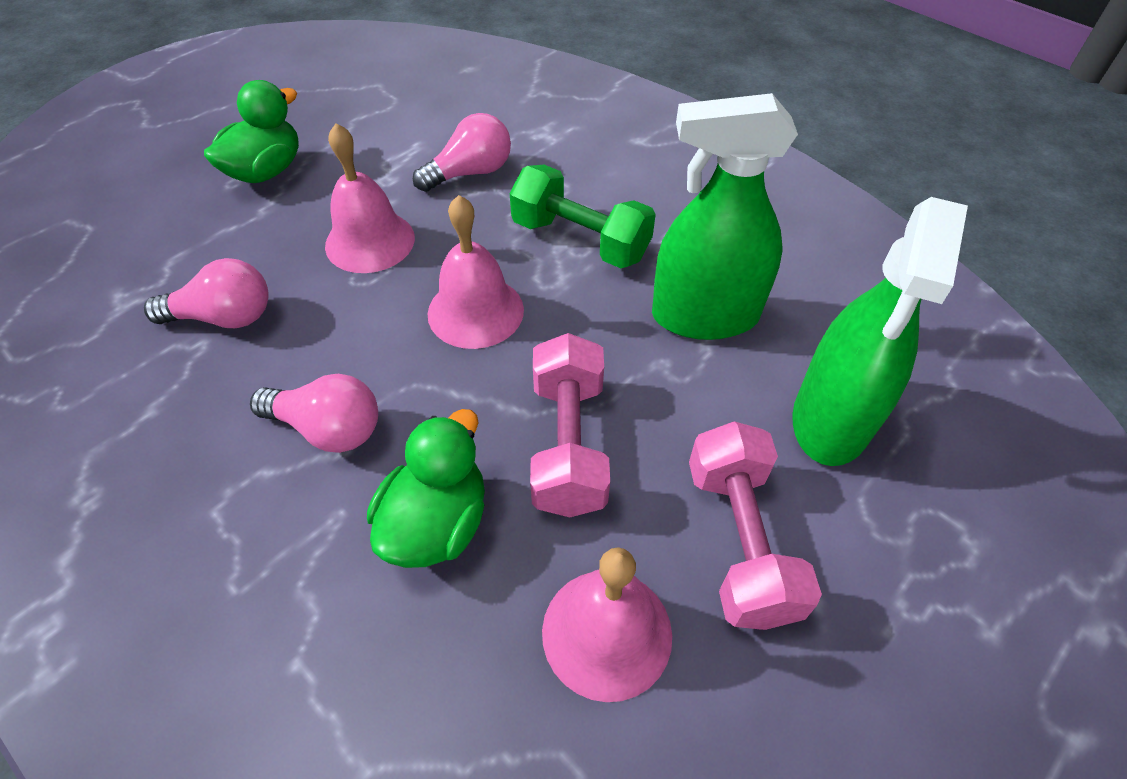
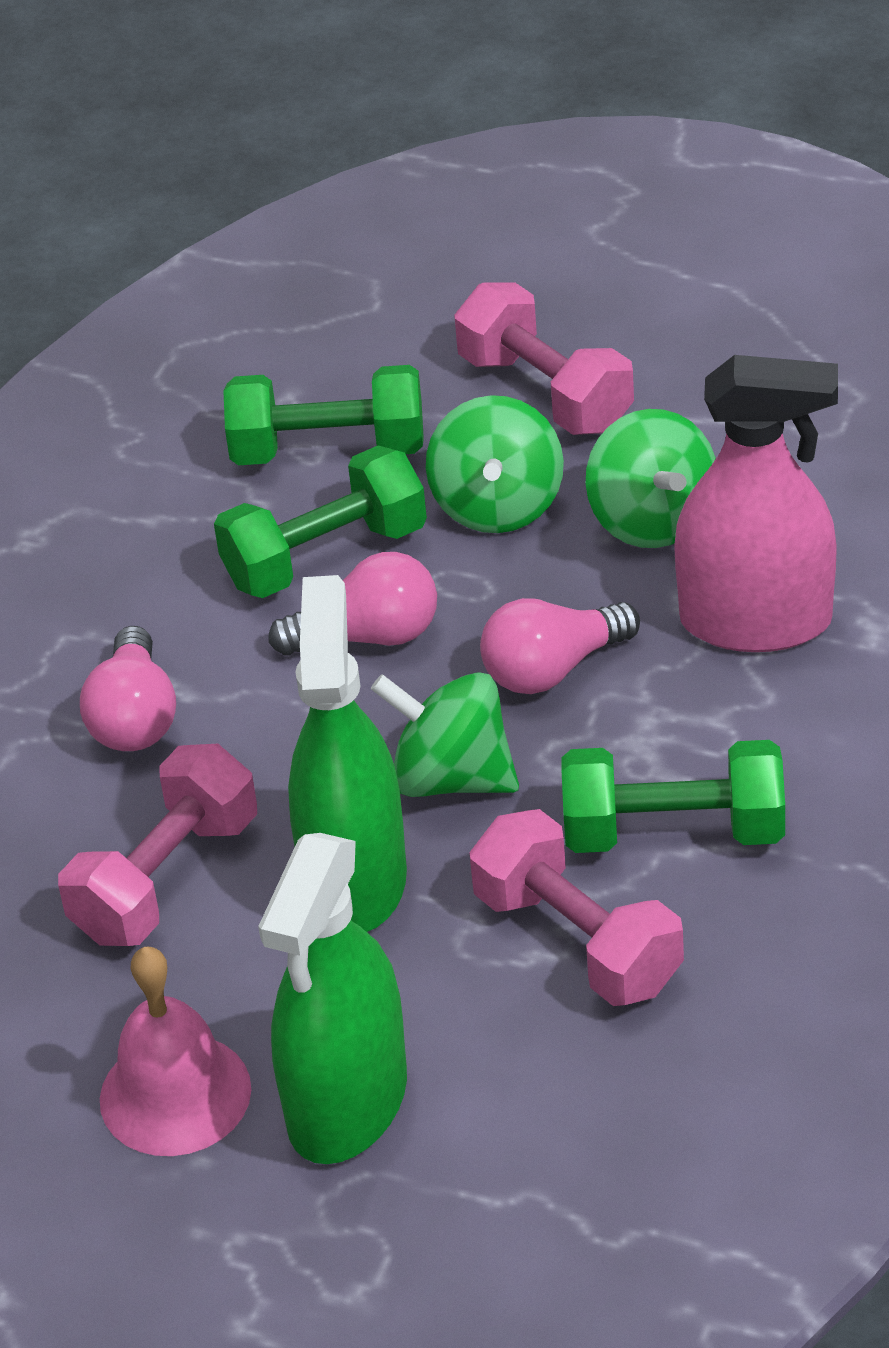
green duck: 2 -> 0
green dumbbell: 1 -> 3
green spinning top: 0 -> 3
pink bell: 3 -> 1
pink dumbbell: 2 -> 3
pink spray bottle: 0 -> 1

